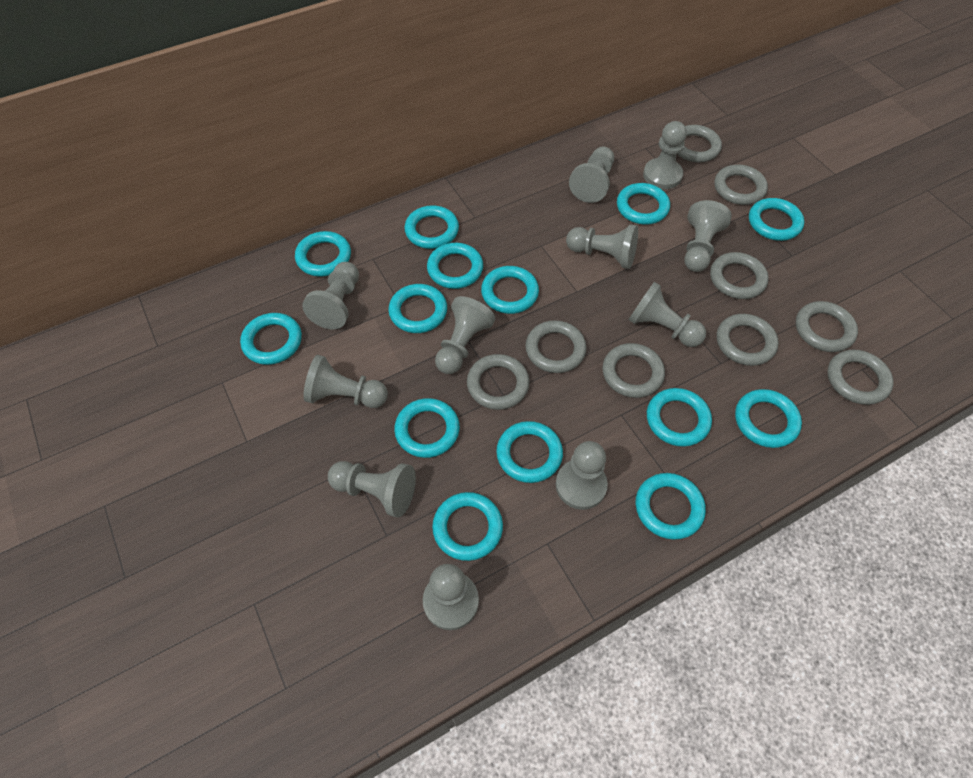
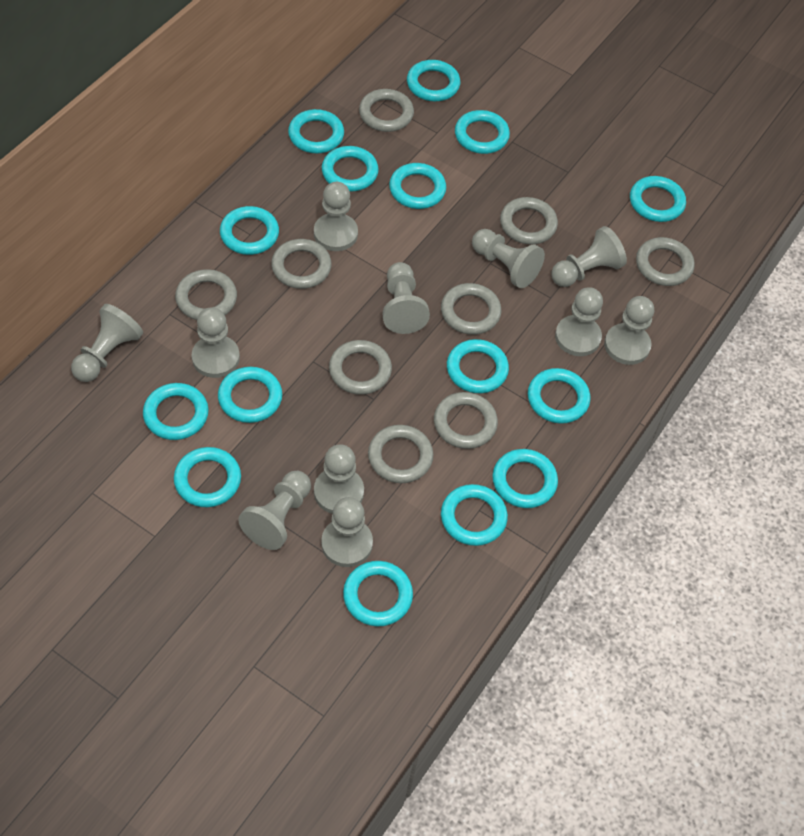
turquoise ring: 14 -> 15

